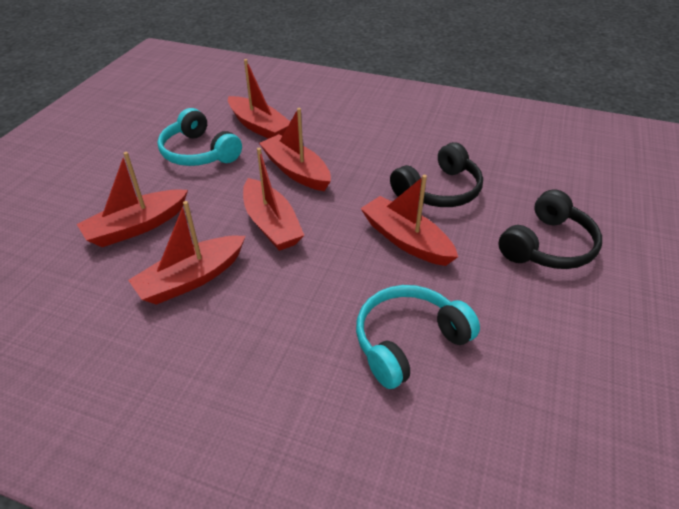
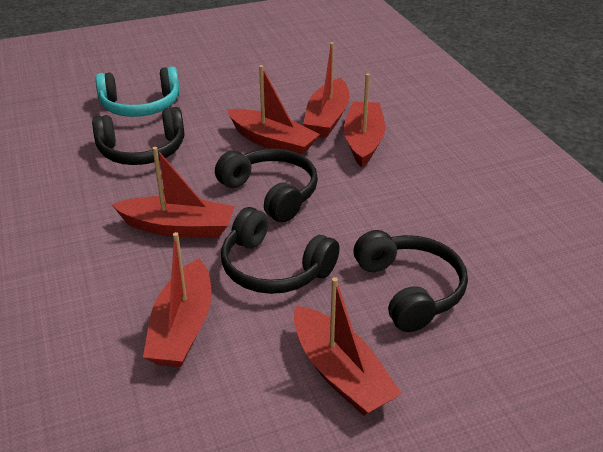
black headphones: 2 -> 4
turquoise headphones: 2 -> 1

